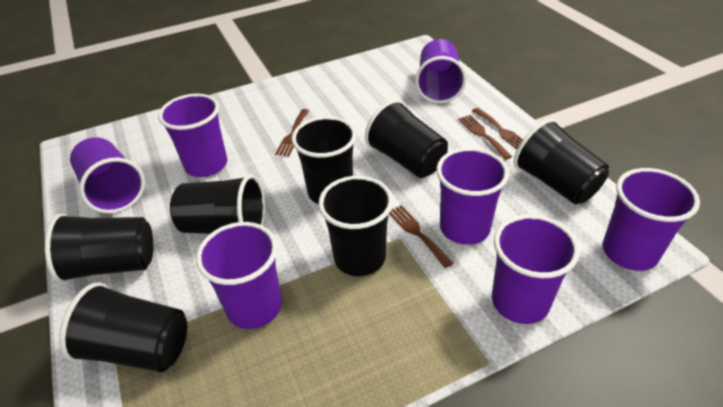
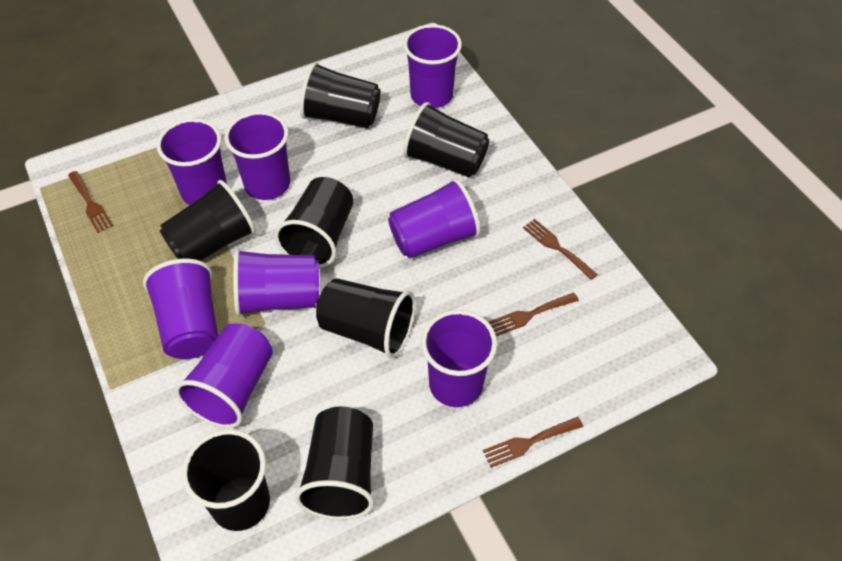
purple cup: 7 -> 8

